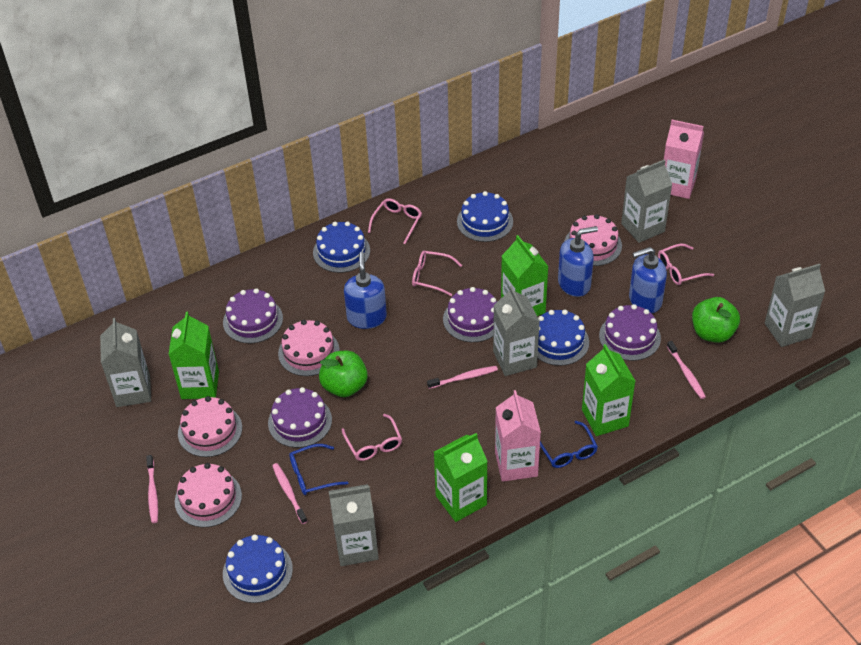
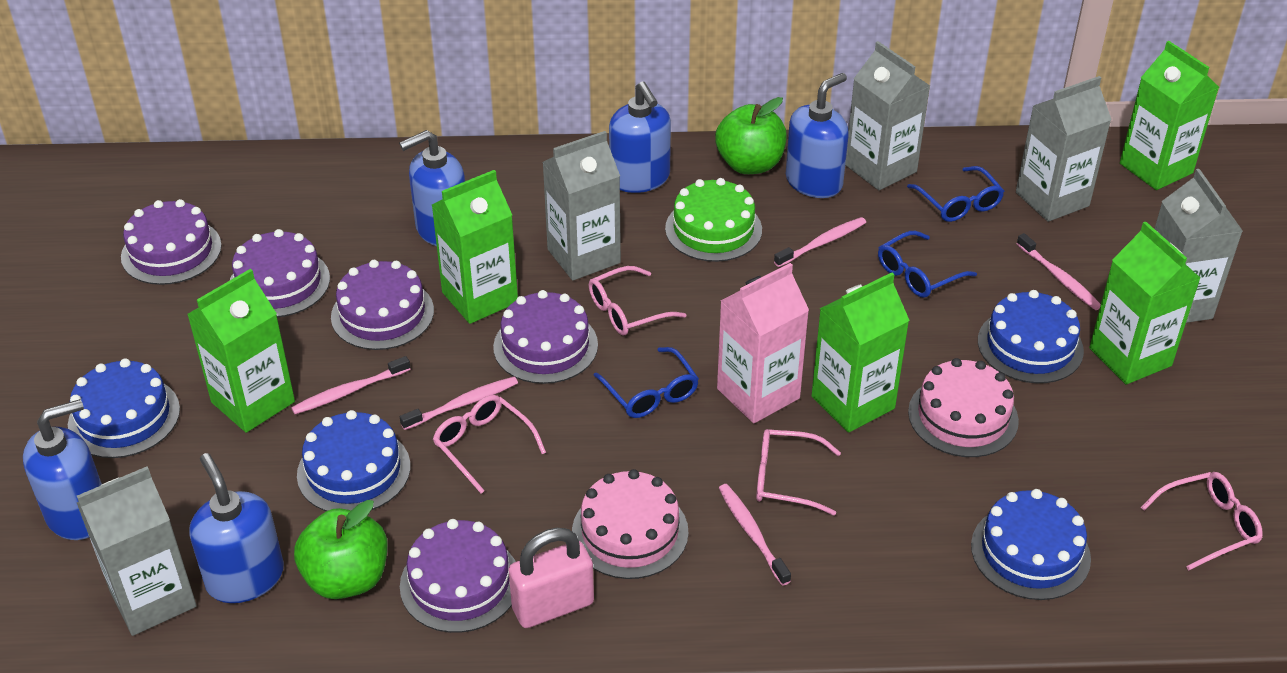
blue glasses: 2 -> 3
blue soap dispenser: 3 -> 5
green cake: 0 -> 1
green carton: 4 -> 5
pink cake: 4 -> 2
pink carton: 2 -> 1
pink padlock: 0 -> 1
pink toothbrush: 4 -> 5
purple cake: 4 -> 5

